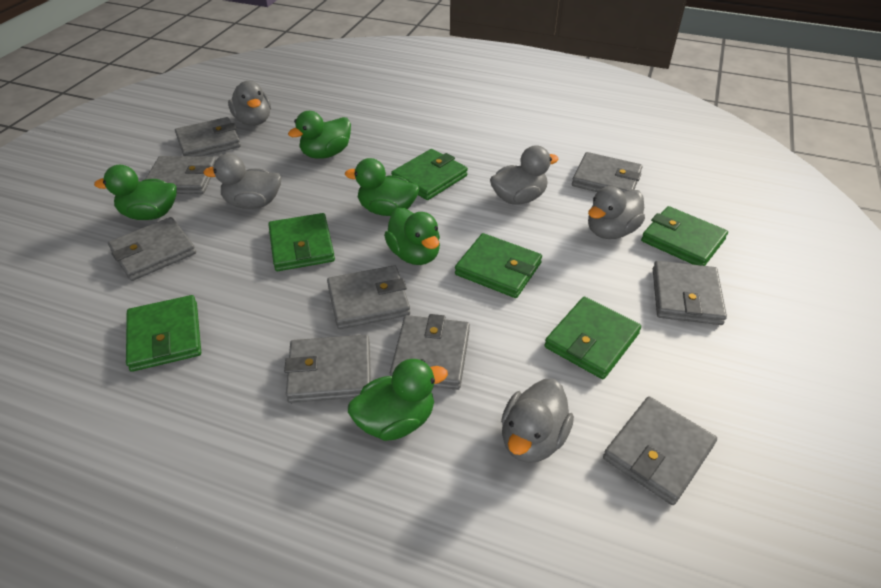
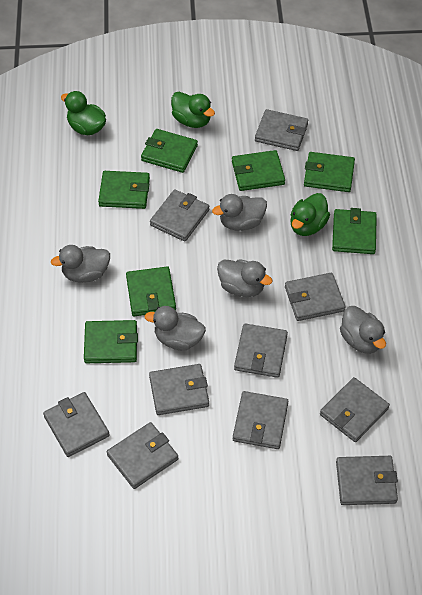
green duck: 5 -> 3
green wallet: 6 -> 7
grey wallet: 9 -> 10

